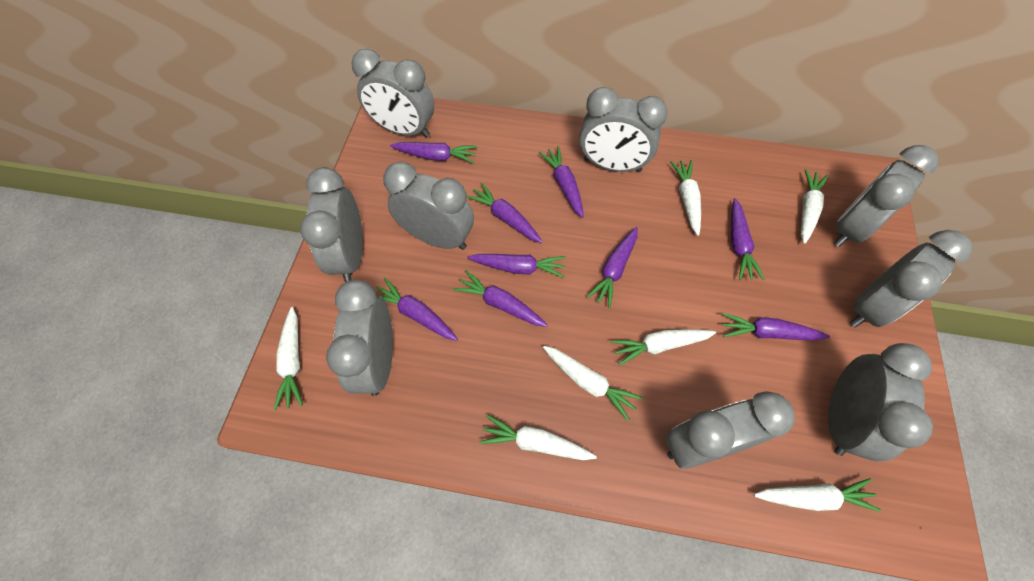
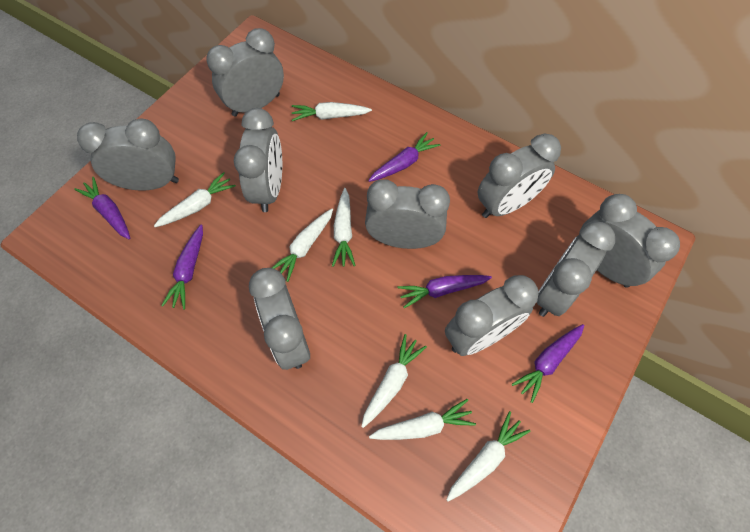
purple carrot: 9 -> 5

